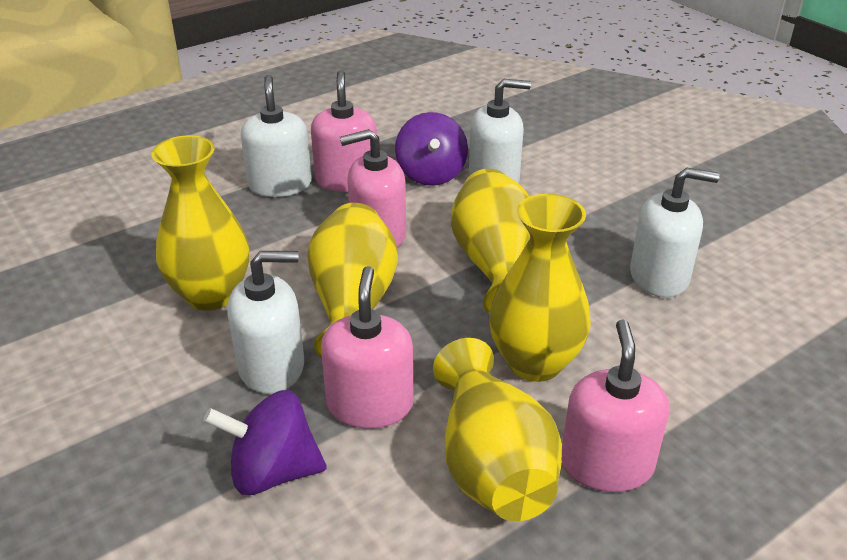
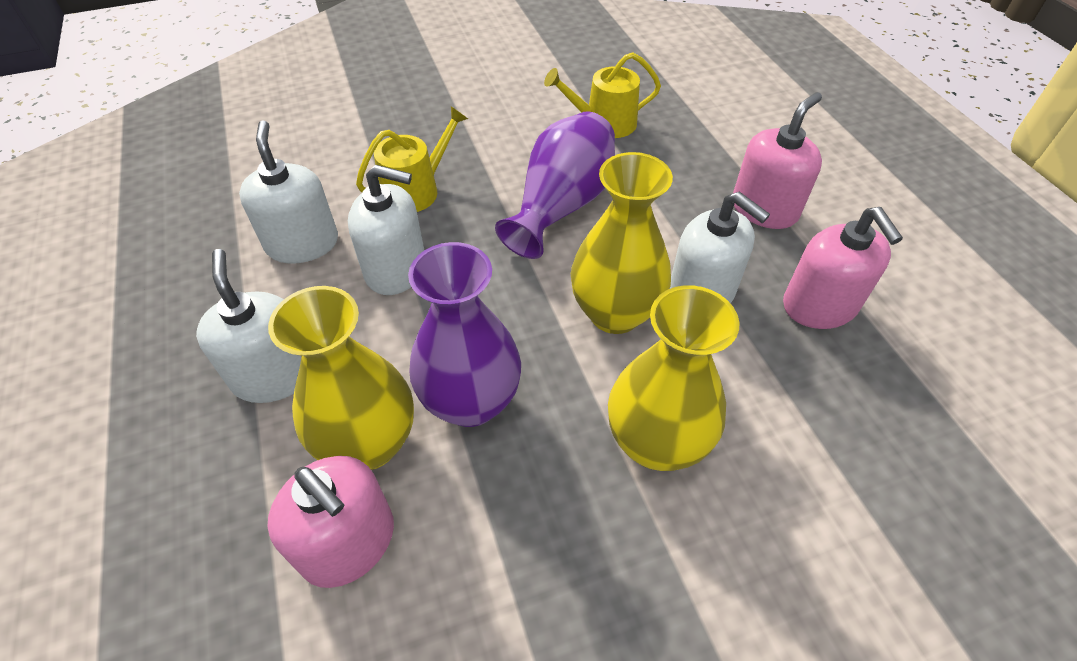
pink soap dispenser: 4 -> 3
purple spinning top: 2 -> 0
purple vase: 0 -> 2
yellow vase: 5 -> 3
yellow watering can: 0 -> 2

